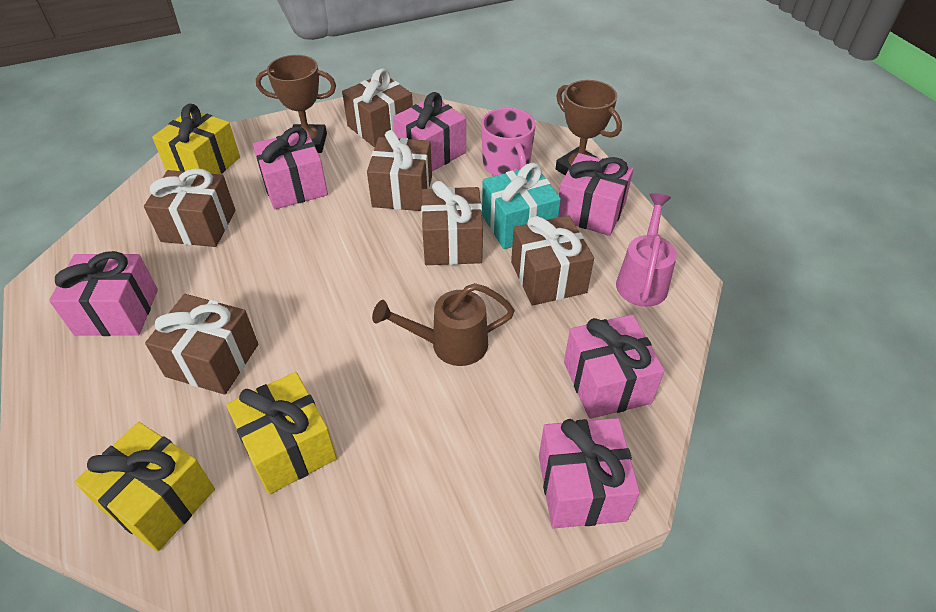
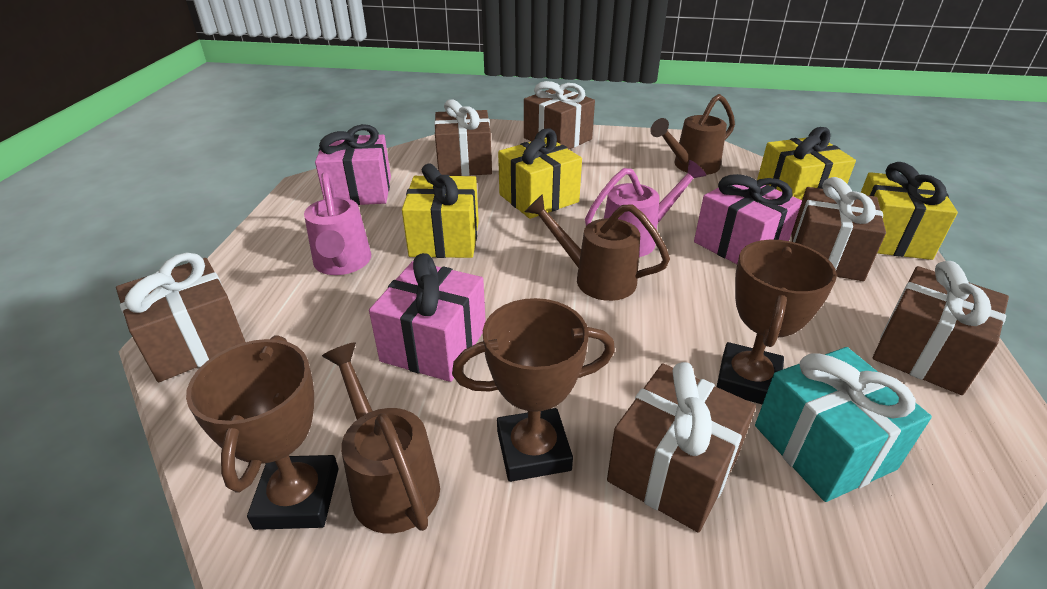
brown trophy: 2 -> 3
brown watering can: 1 -> 3
pink gift: 6 -> 3
pink mug: 1 -> 0
pink watering can: 1 -> 2
yellow gift: 3 -> 4

